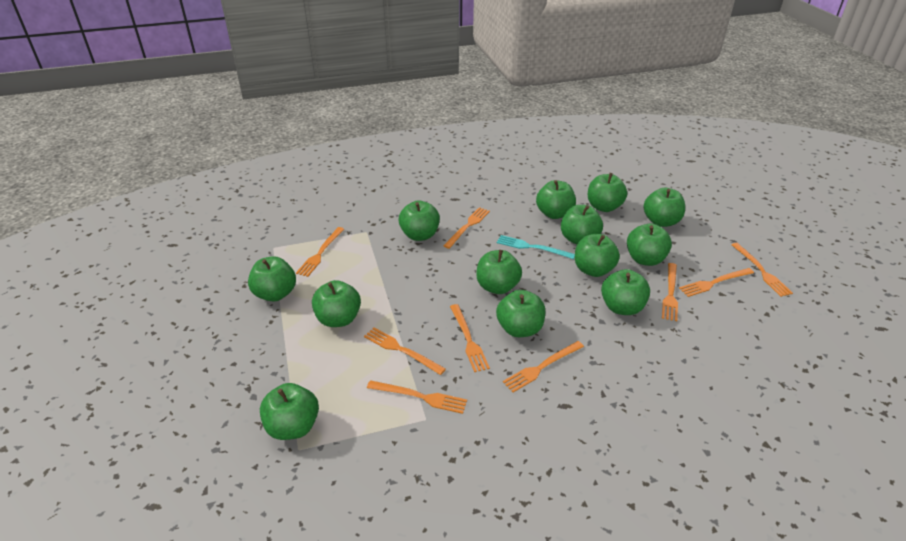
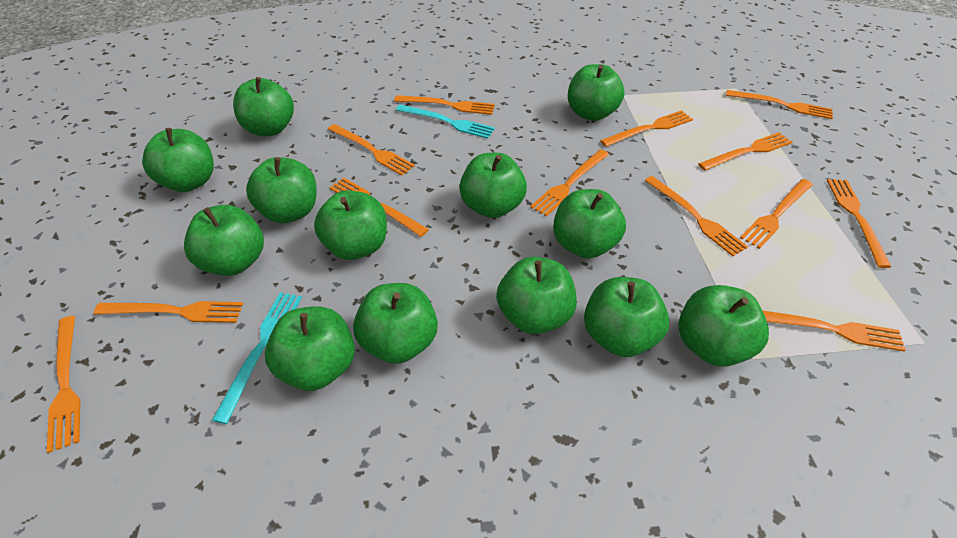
orange fork: 9 -> 13
turquoise fork: 1 -> 2

